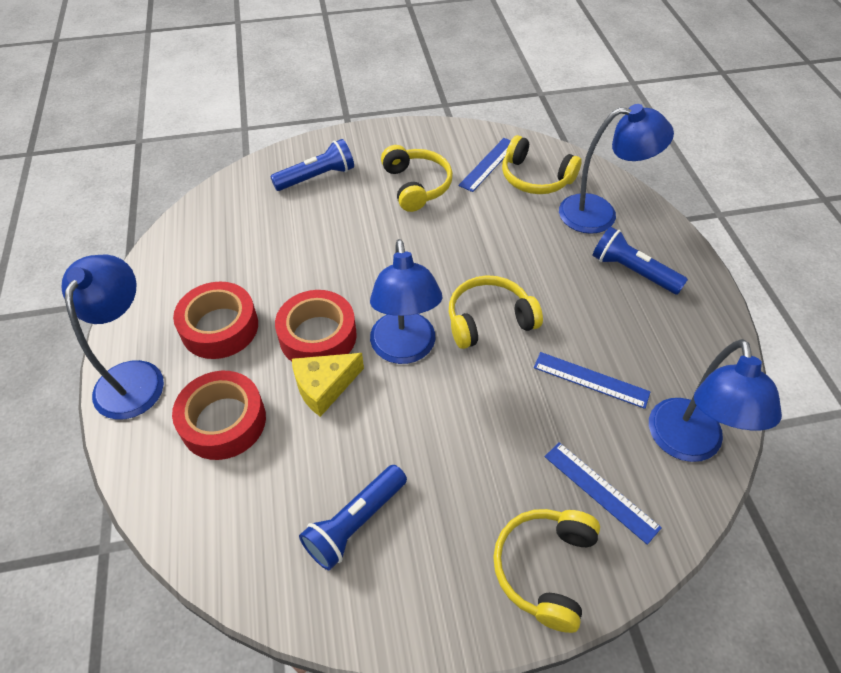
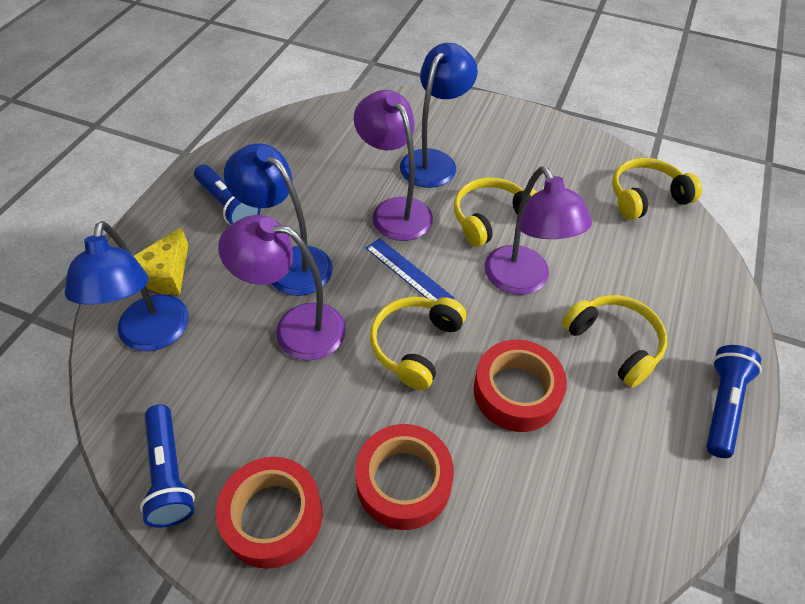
blue lamp: 4 -> 3
blue ruler: 3 -> 1
purple lamp: 0 -> 3

